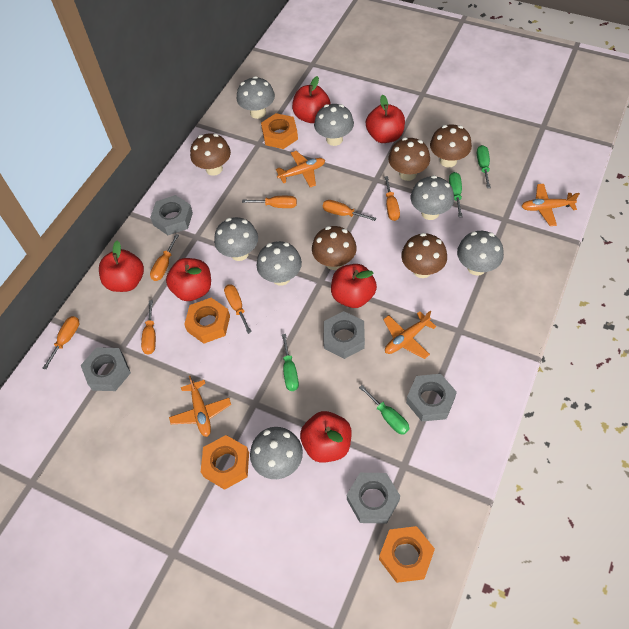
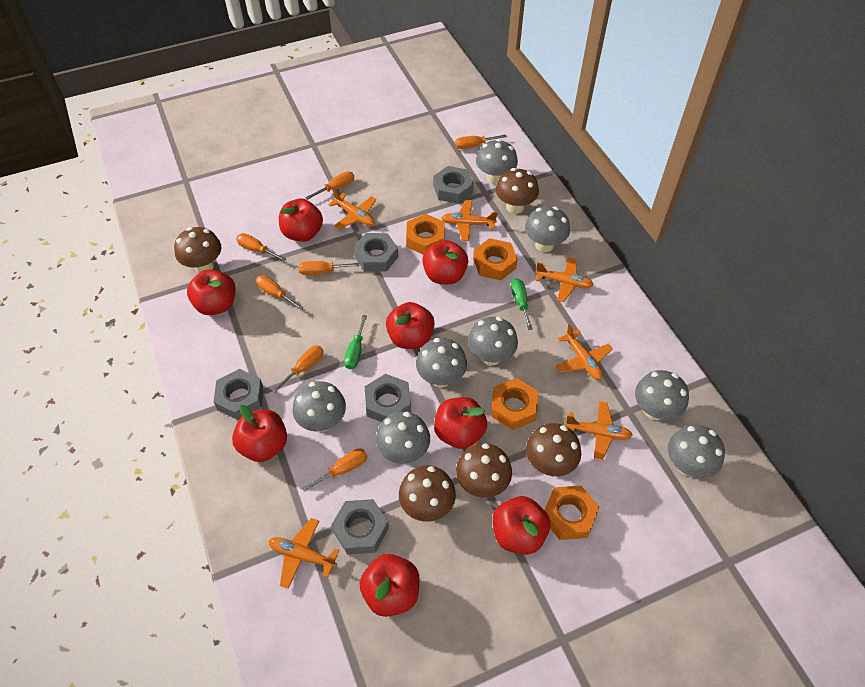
green screwdriver: 4 -> 2
grey mushroom: 7 -> 8
orange plane: 4 -> 6
red apple: 6 -> 8

